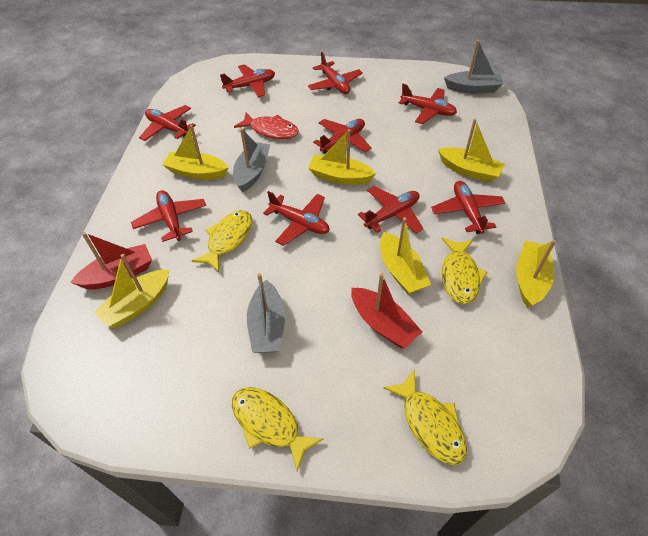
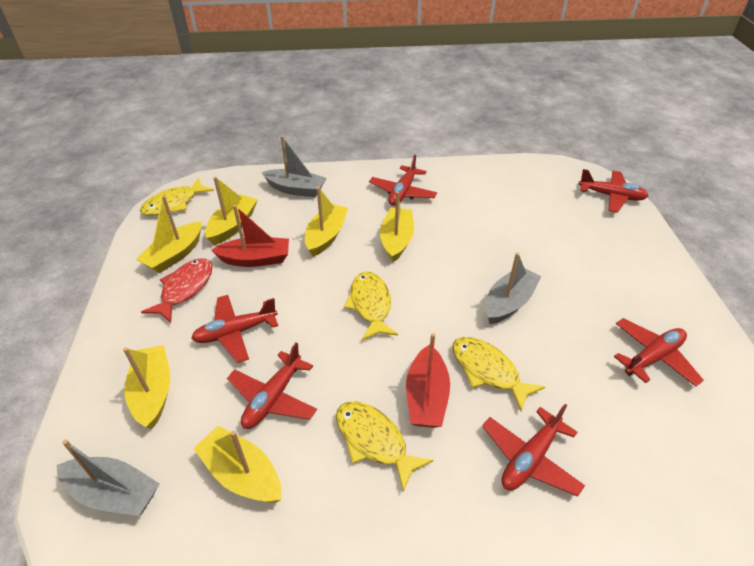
red plane: 9 -> 6

